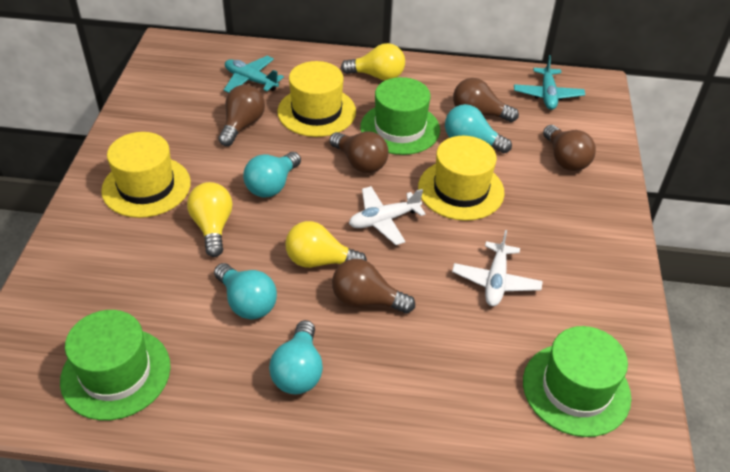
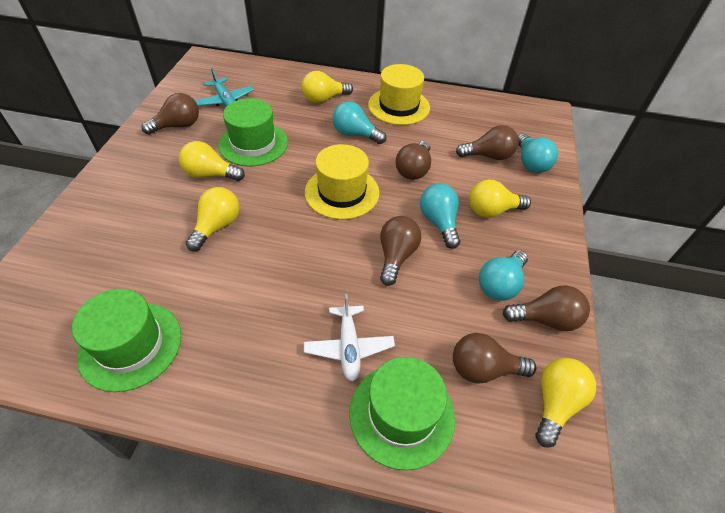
brown light bulb: 5 -> 6
turquoise plane: 2 -> 1
white plane: 2 -> 1
yellow hat: 3 -> 2
yellow light bulb: 3 -> 5

